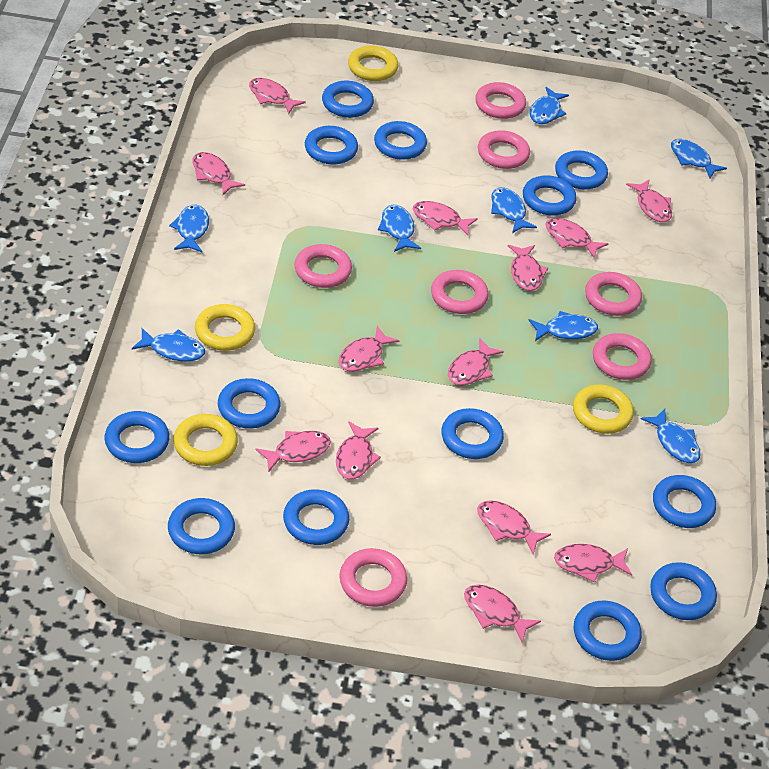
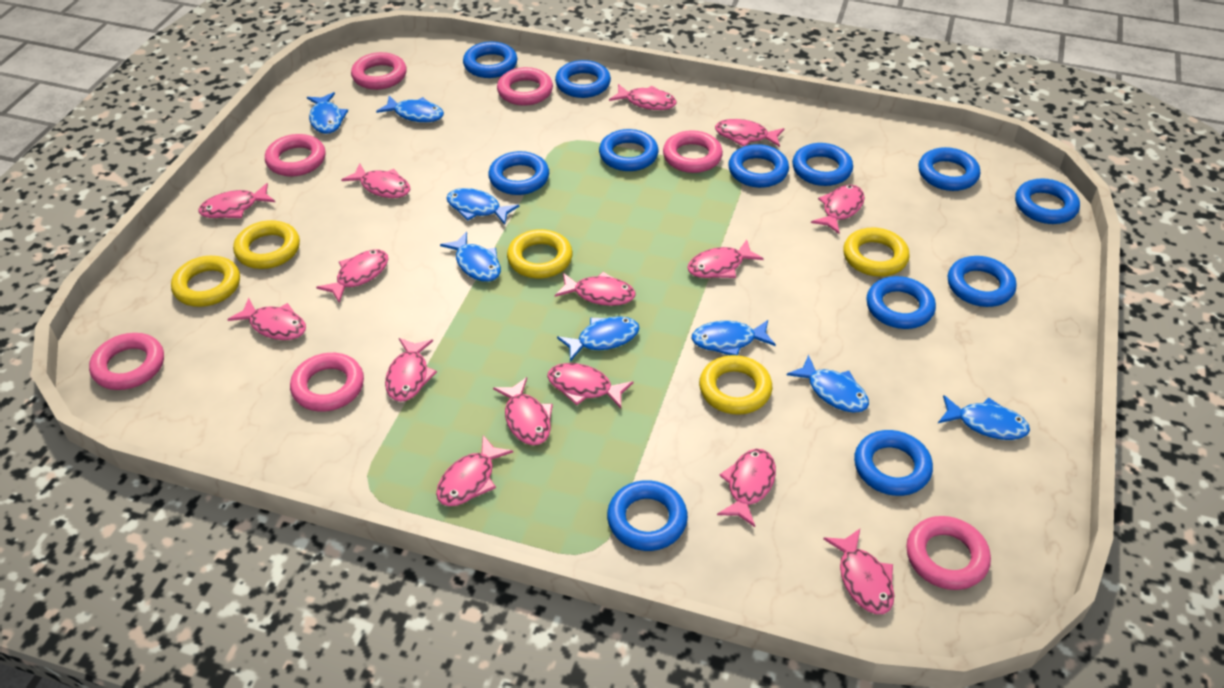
blue ring: 13 -> 12
pink fish: 13 -> 15
yellow ring: 4 -> 5

